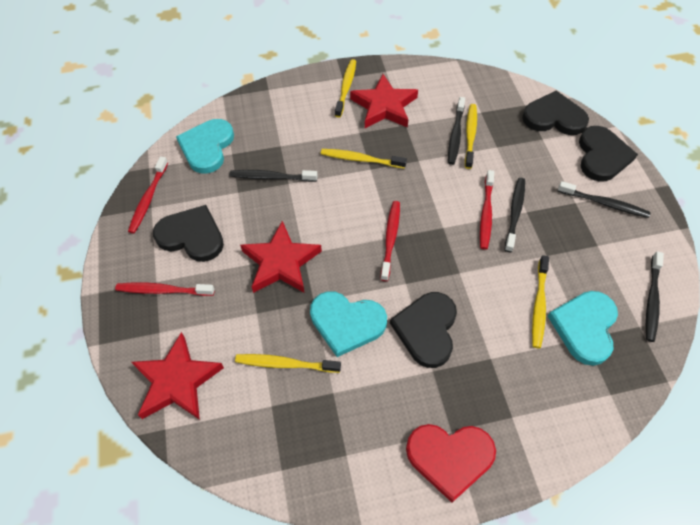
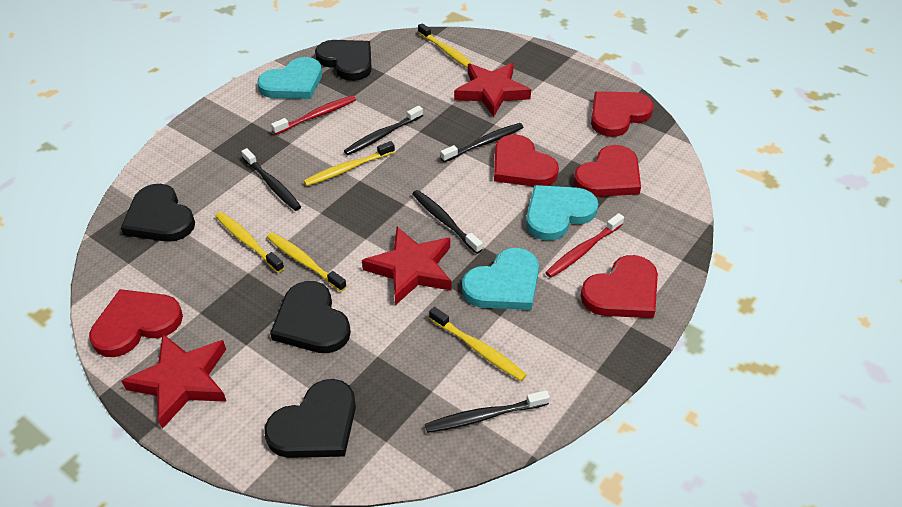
red heart: 1 -> 5
red toothbrush: 4 -> 2

